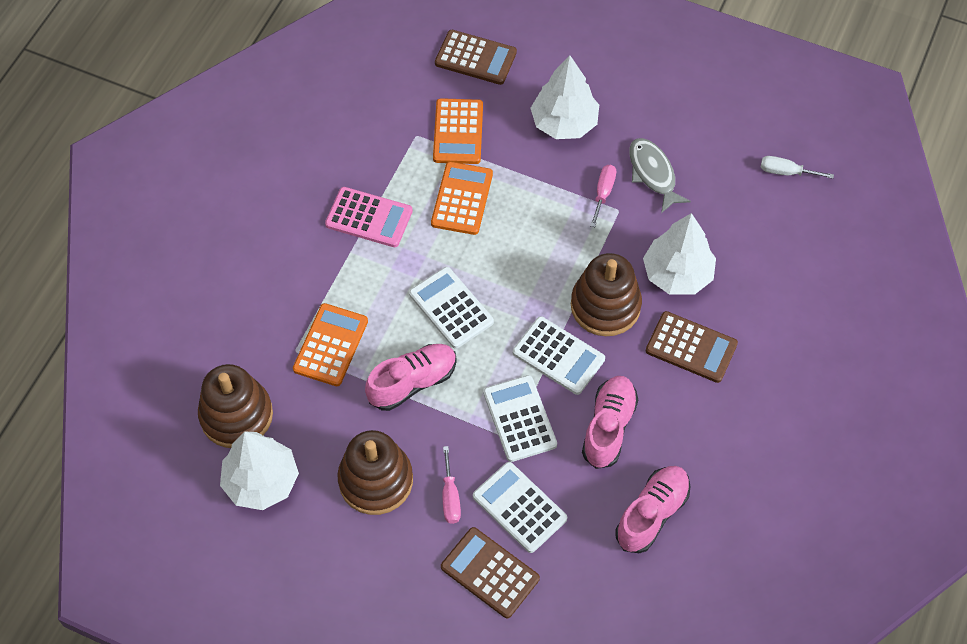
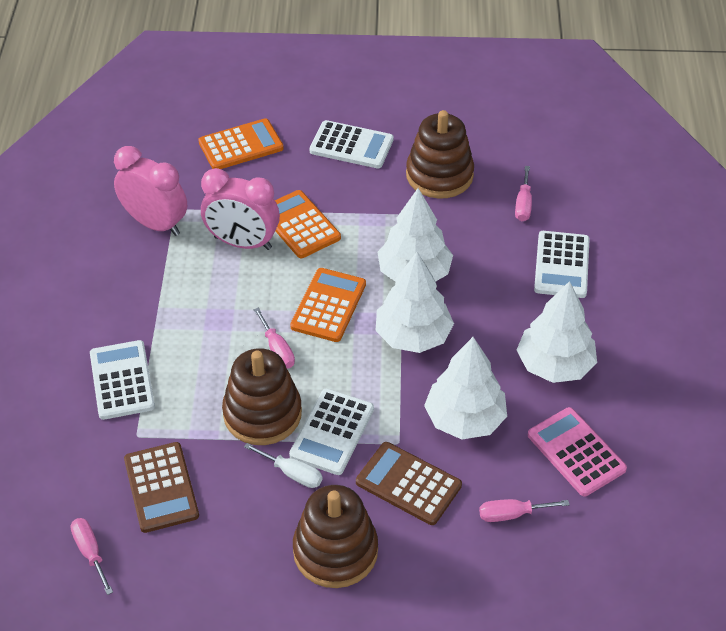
brown calculator: 3 -> 2
grey fish: 1 -> 0
pink clock: 0 -> 2
pink screwdriver: 2 -> 4
pink shoe: 3 -> 0
white tree: 3 -> 4

